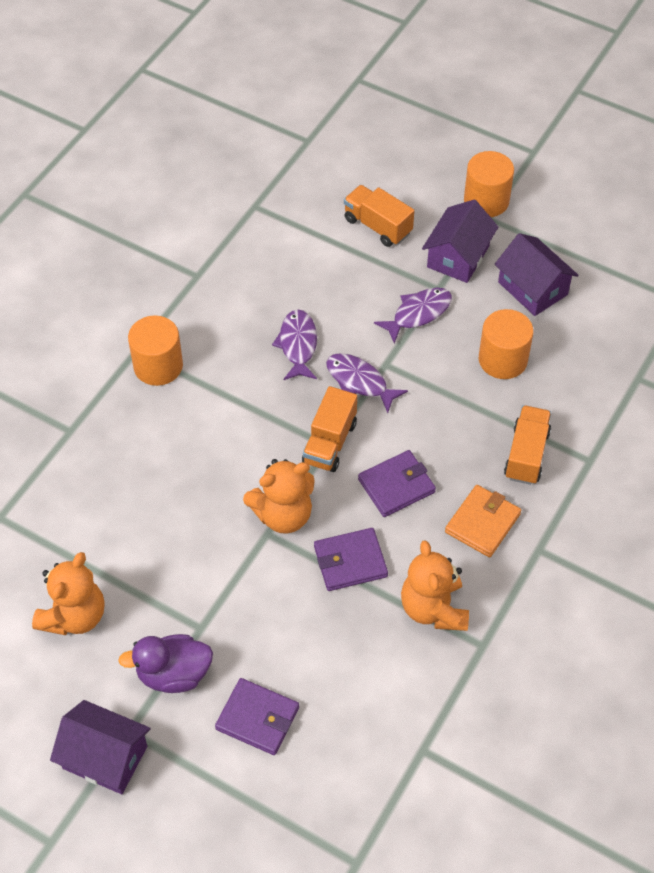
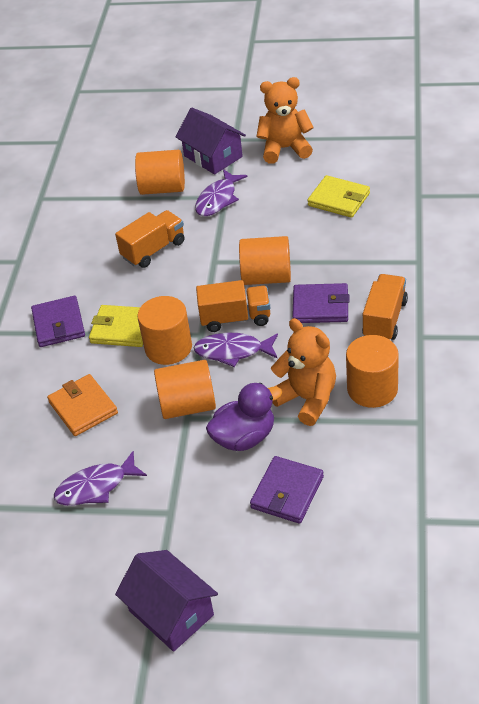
orange cylinder: 3 -> 5
orange teddy bear: 3 -> 2
purple house: 3 -> 2
yellow wallet: 0 -> 2

